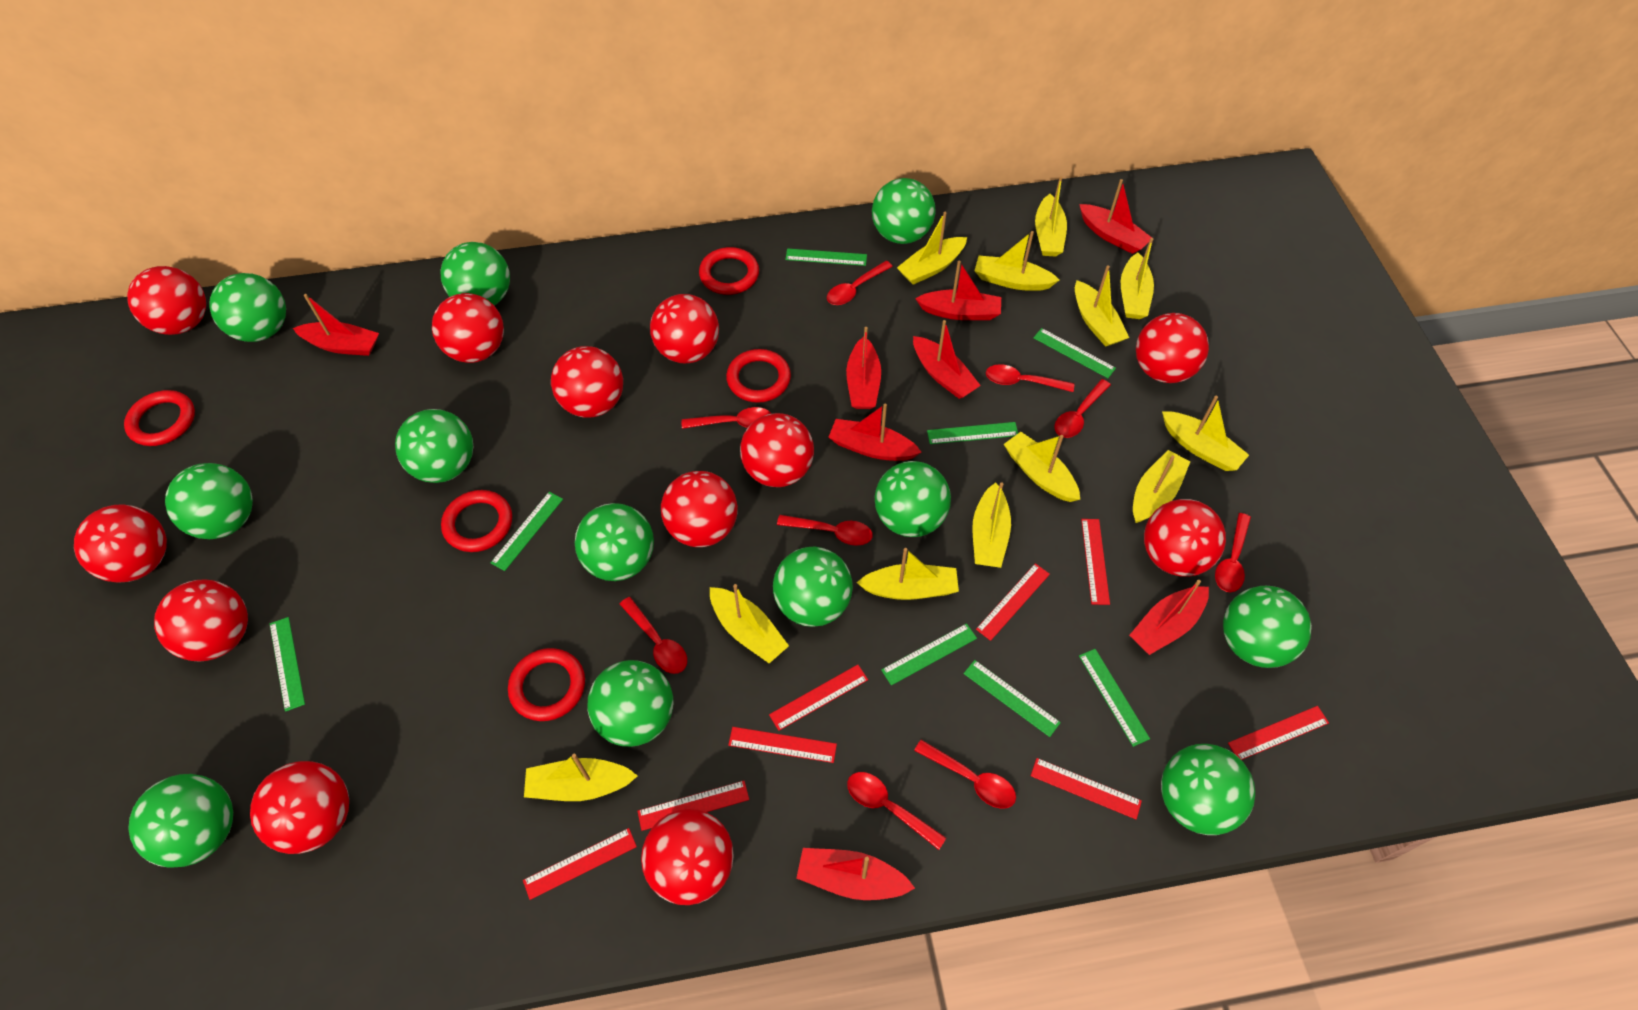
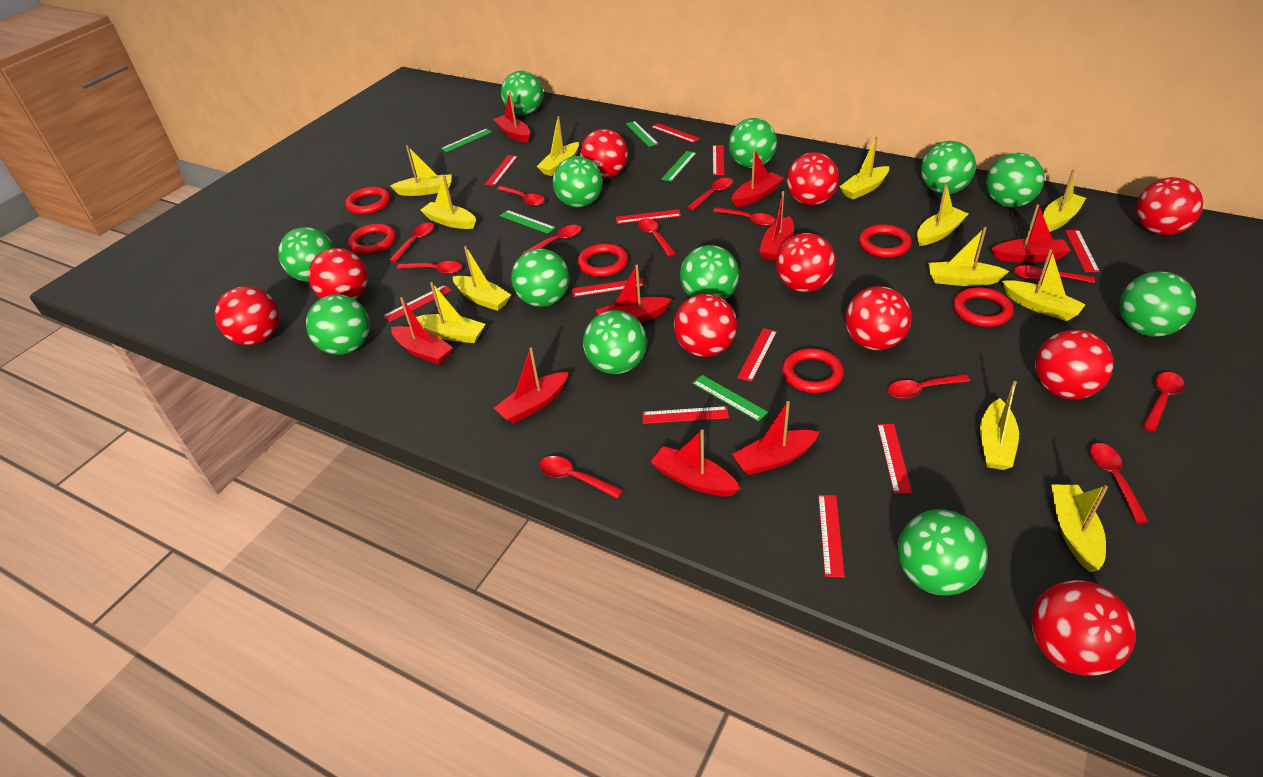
green ruler: 8 -> 5
red ball: 12 -> 10
red boat: 8 -> 9
red ring: 5 -> 6
red ruler: 8 -> 11
red spoon: 9 -> 12

